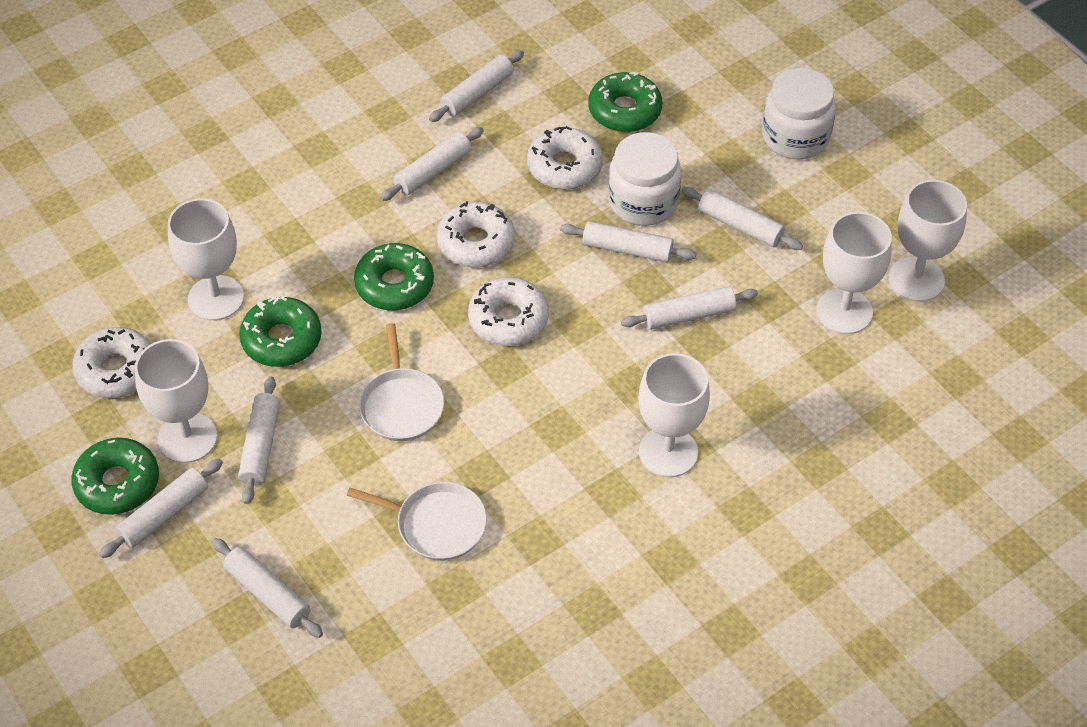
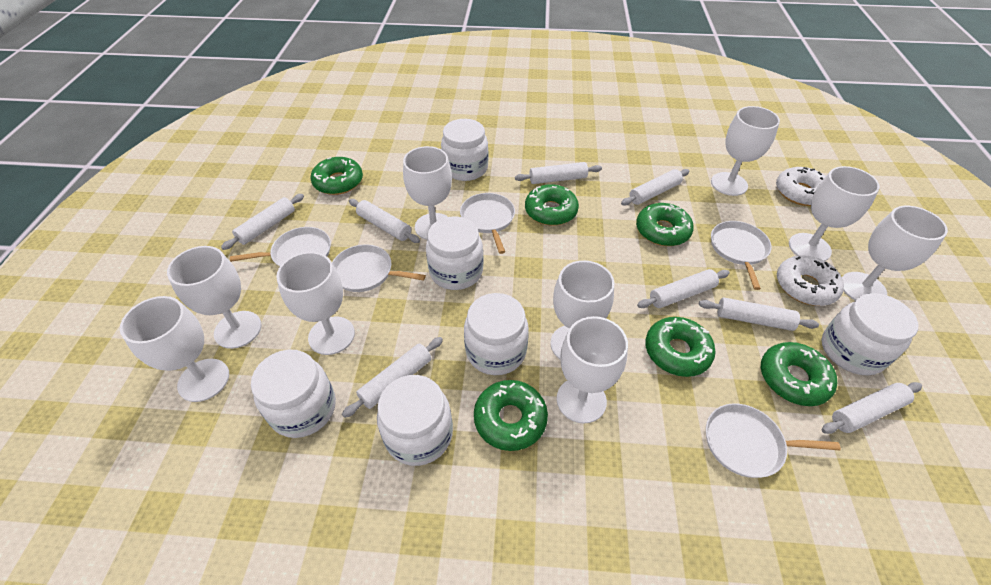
green donut: 4 -> 6
white donut: 4 -> 2
white goblet: 5 -> 9
white jar: 2 -> 6
white pan: 2 -> 5

